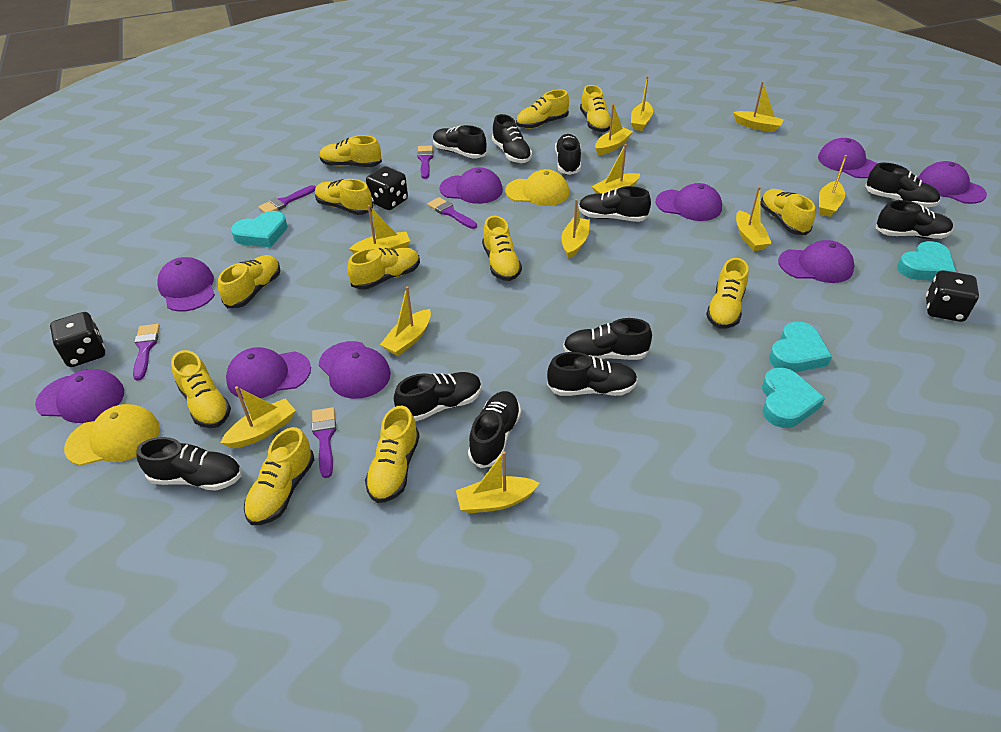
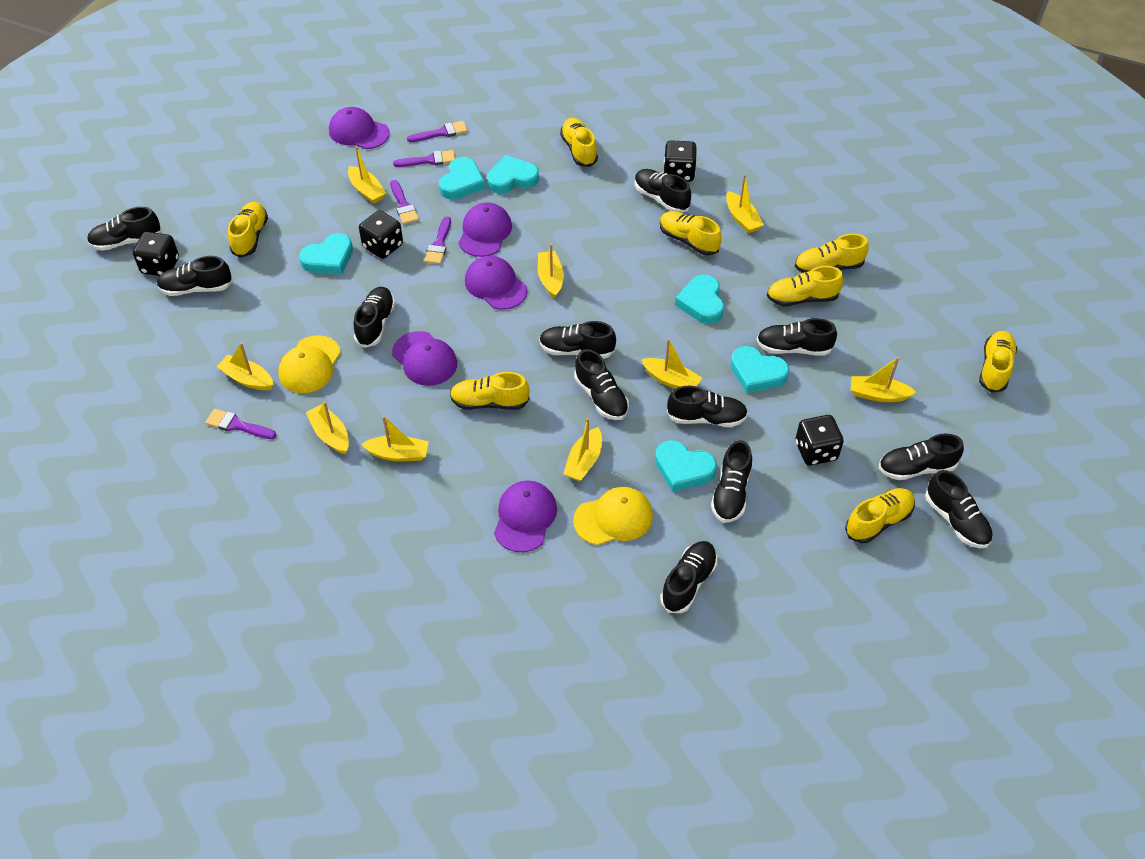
black dice: 3 -> 4
black shoe: 11 -> 12
purple cap: 9 -> 5
turquoise heart: 4 -> 6
yellow boat: 11 -> 9
yellow shoe: 12 -> 8

